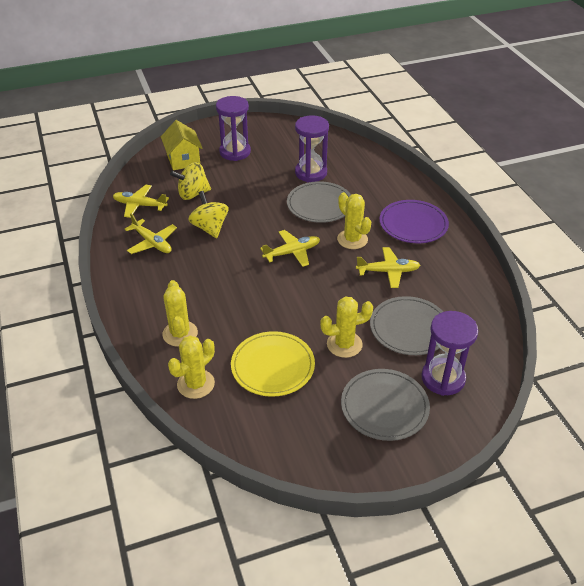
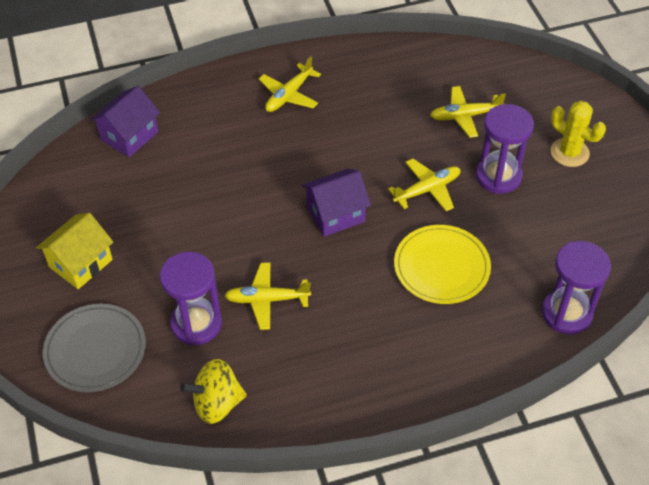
grey plate: 3 -> 1
purple house: 0 -> 2
purple plate: 1 -> 0
yellow cactus: 4 -> 1
yellow spinning top: 2 -> 1

